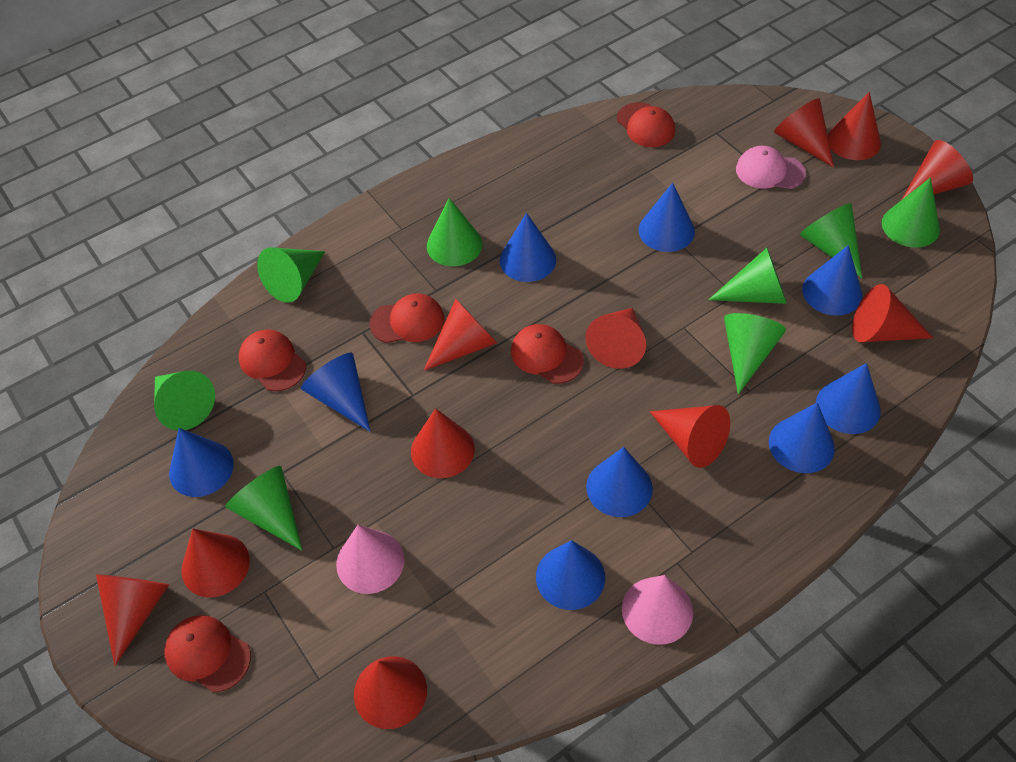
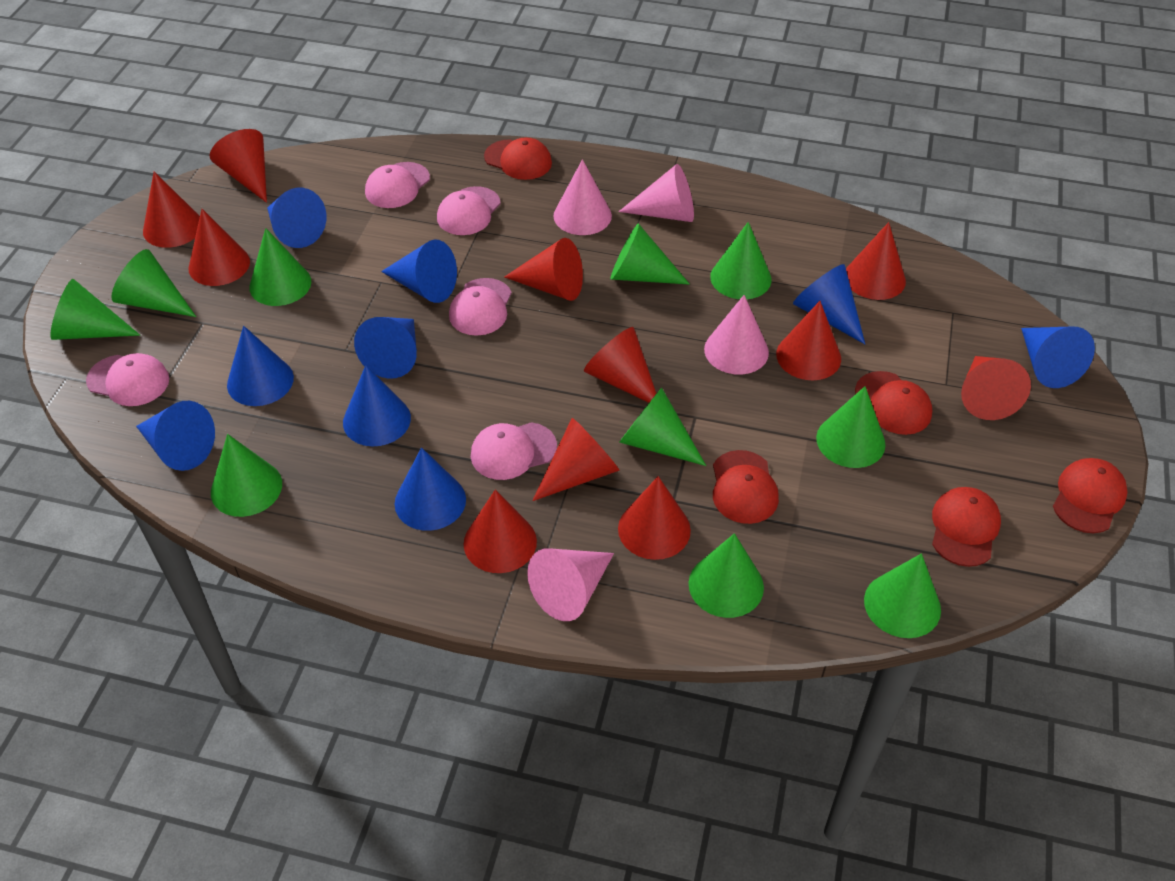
green cone: 8 -> 10
pink cap: 1 -> 5
pink cone: 2 -> 4

